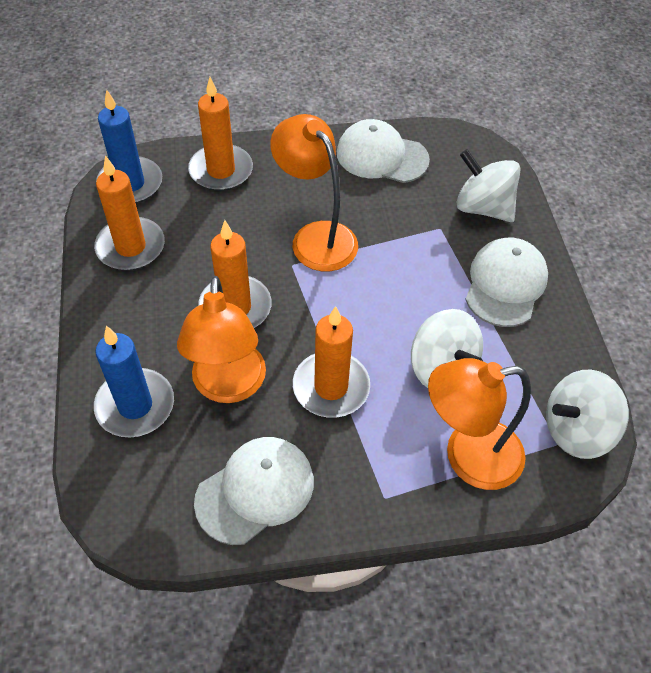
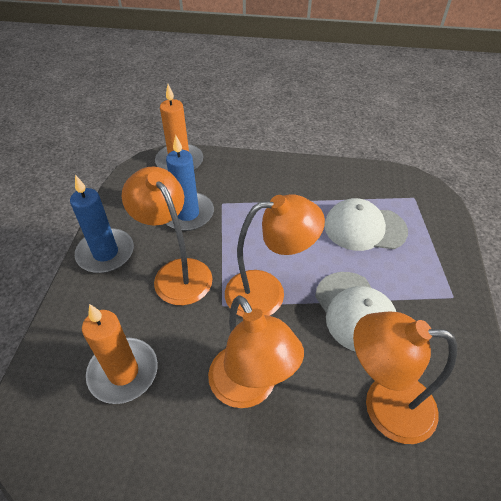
orange candle: 4 -> 2
orange lamp: 3 -> 4
white cap: 3 -> 2
white spinning top: 3 -> 0

